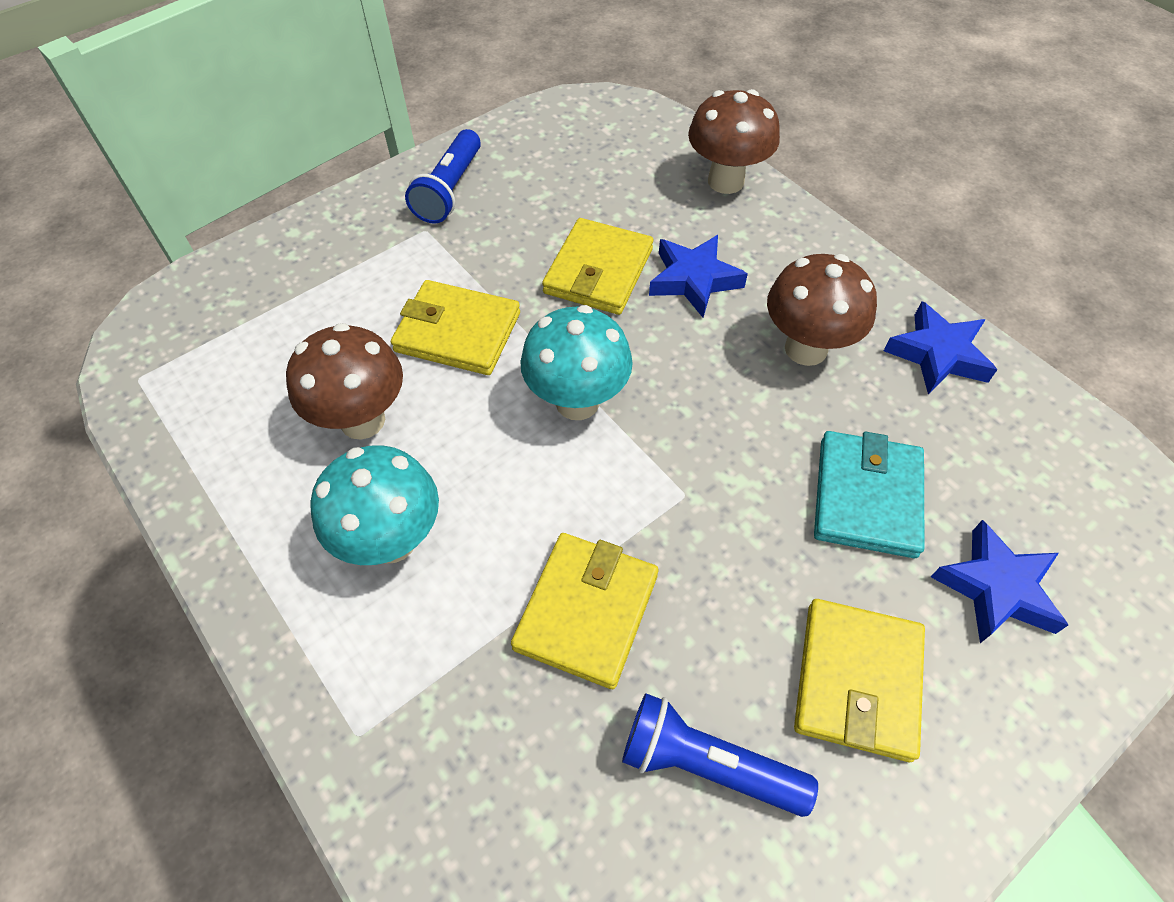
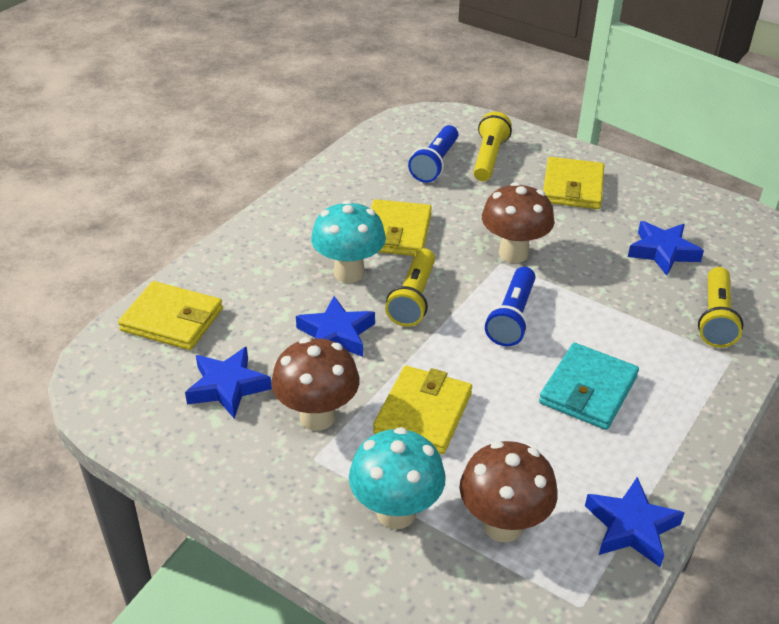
blue star: 3 -> 4
yellow flashlight: 0 -> 3

